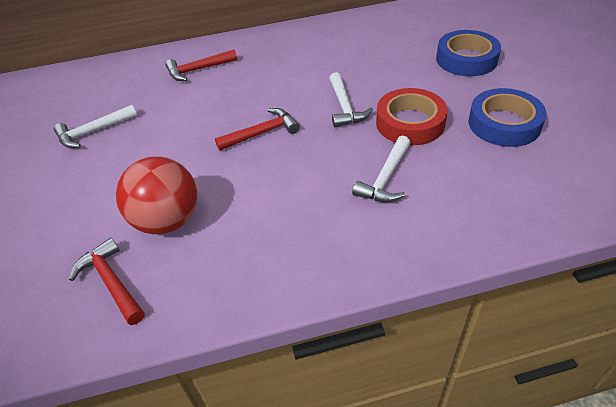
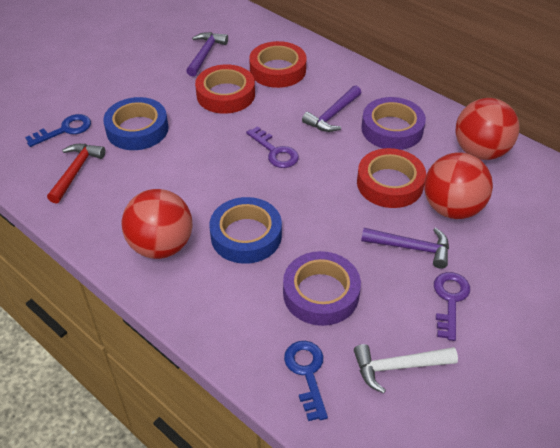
blue key: 0 -> 2
purple hammer: 0 -> 3
purple key: 0 -> 2
purple tape: 0 -> 2
red ball: 1 -> 3
red hammer: 3 -> 1
red tape: 1 -> 3
white hammer: 3 -> 1

